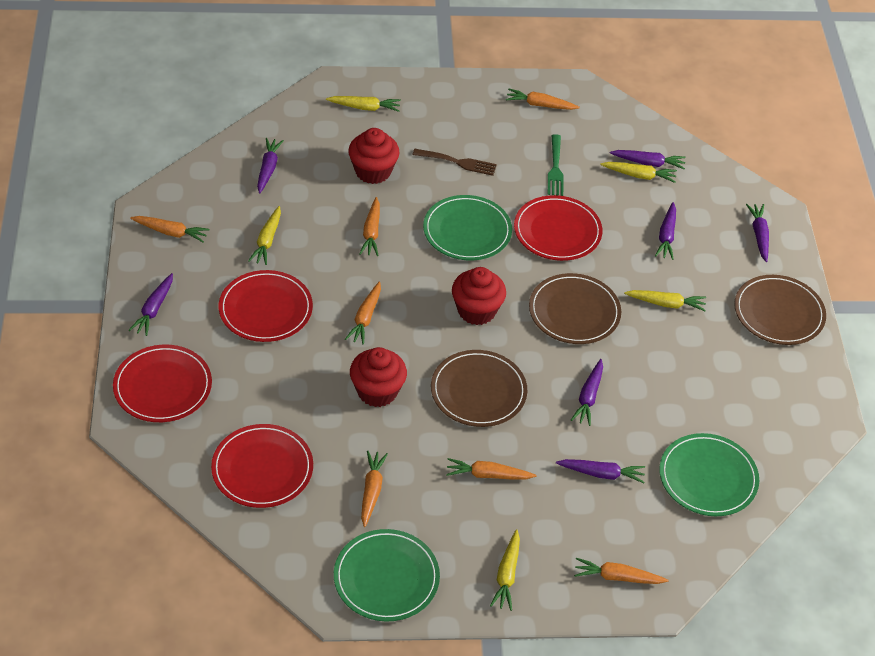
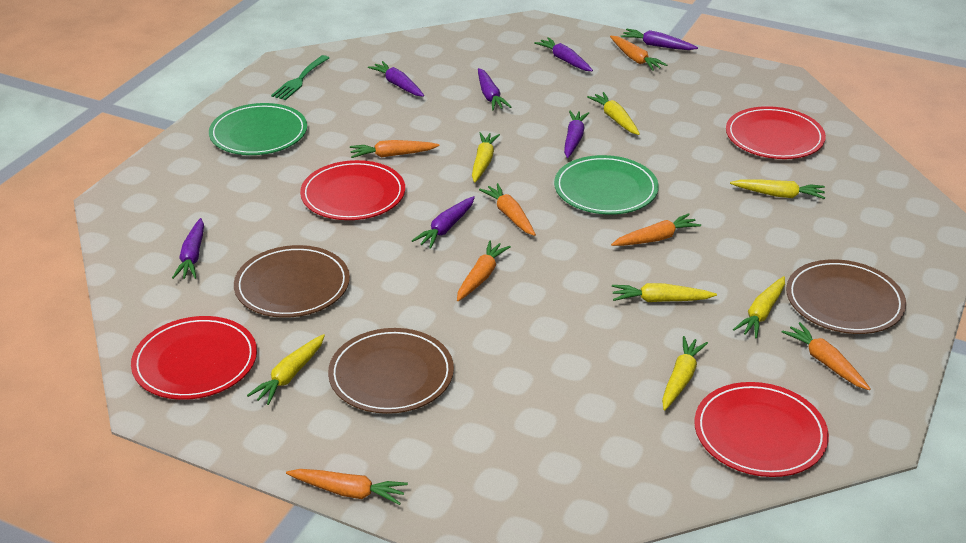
brown fork: 1 -> 0
green plate: 3 -> 2
red cupcake: 3 -> 0
yellow carrot: 5 -> 7

